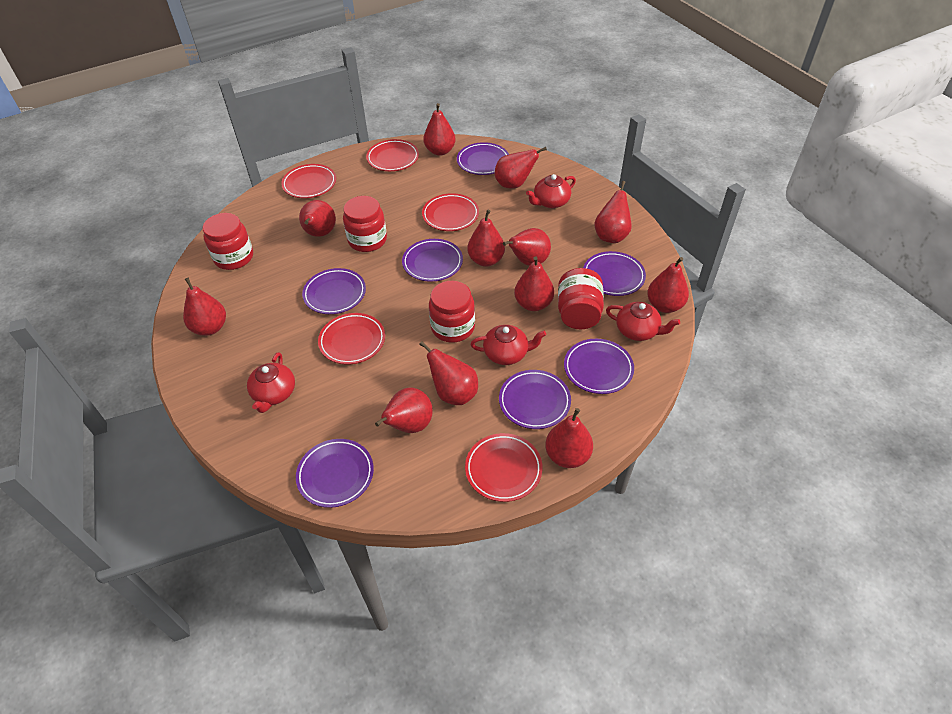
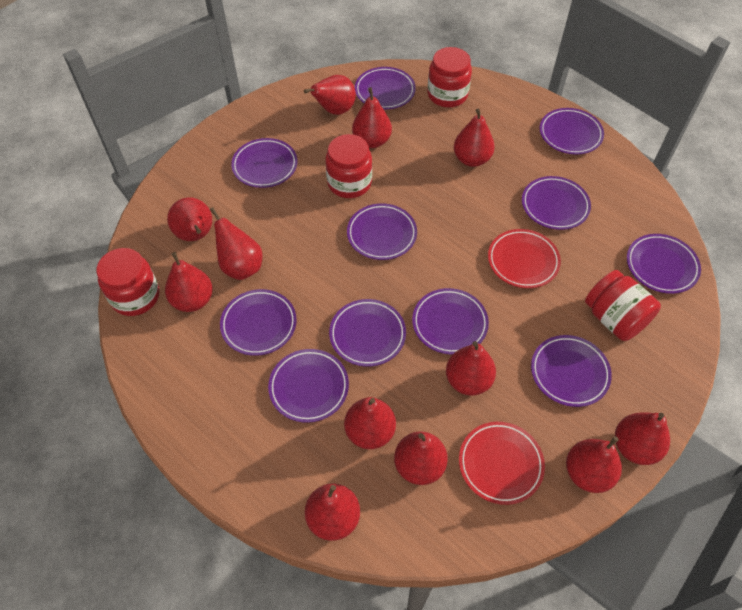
purple plate: 7 -> 11
red plate: 5 -> 2
red teapot: 4 -> 0

